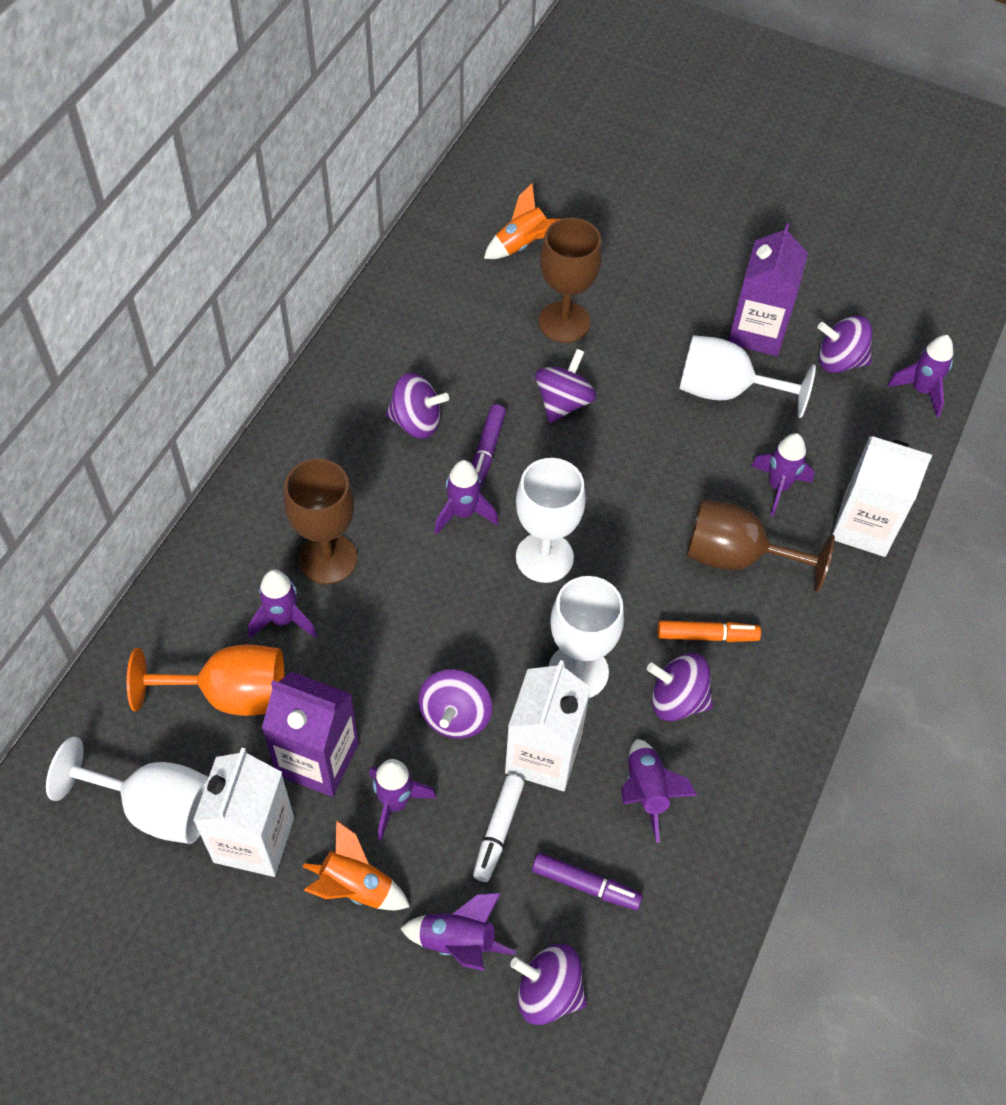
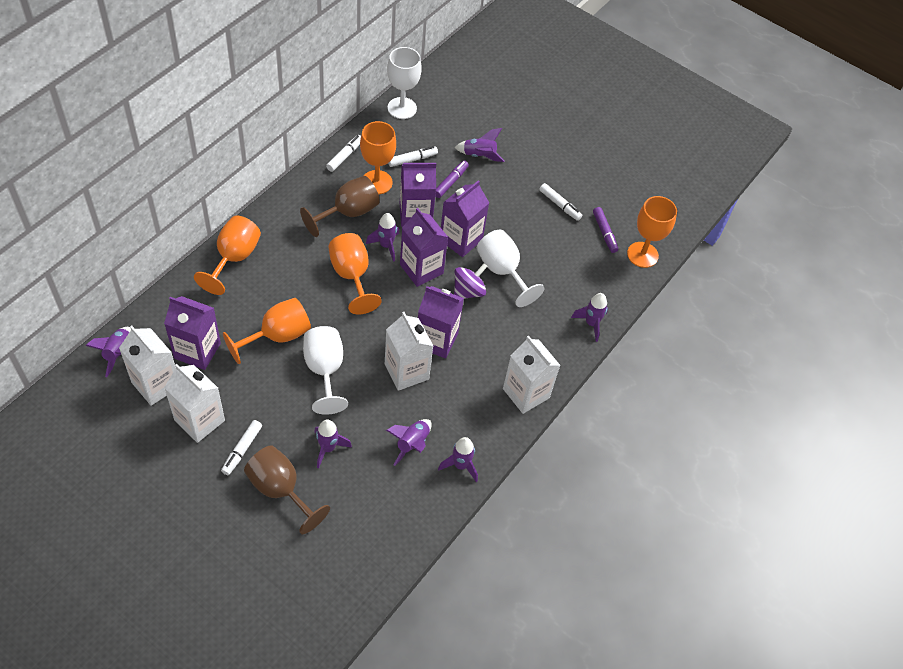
brown goblet: 3 -> 2
orange goblet: 1 -> 5
orange marker: 1 -> 0
orange rocket: 2 -> 0
purple carton: 2 -> 5
purple spinning top: 6 -> 1
white carton: 3 -> 4
white goblet: 4 -> 3
white marker: 1 -> 4

